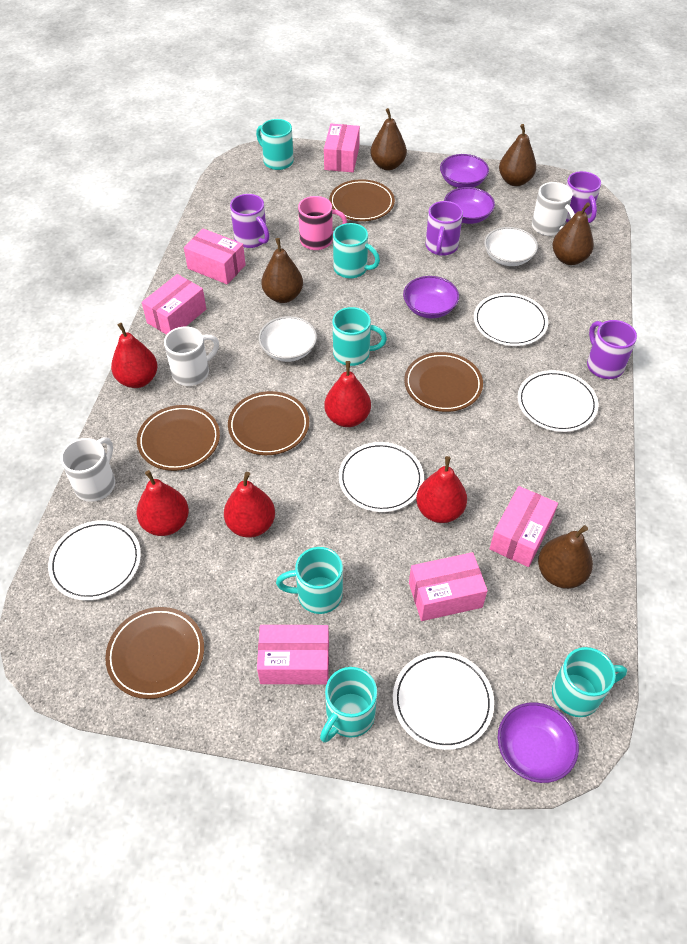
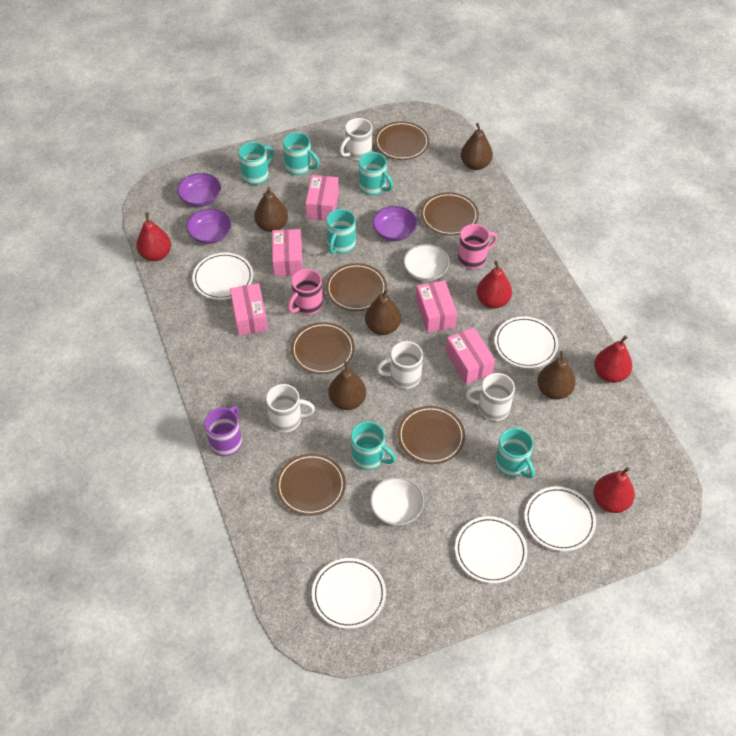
brown plate: 5 -> 6
pink box: 6 -> 5
pink mug: 1 -> 2
purple bowl: 4 -> 3
purple mug: 4 -> 1
red pear: 5 -> 4
white mug: 3 -> 4

